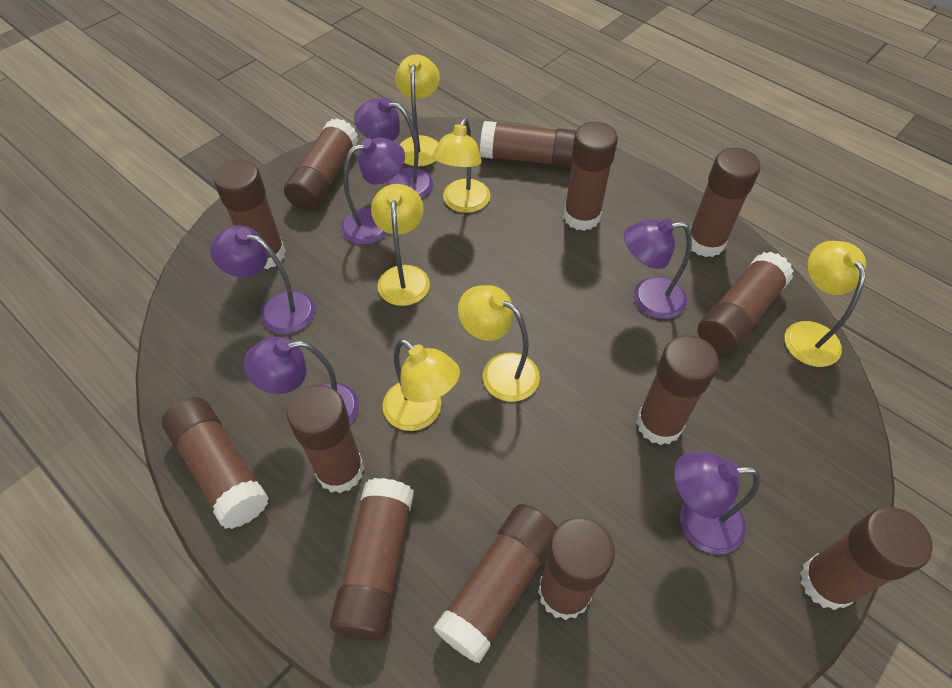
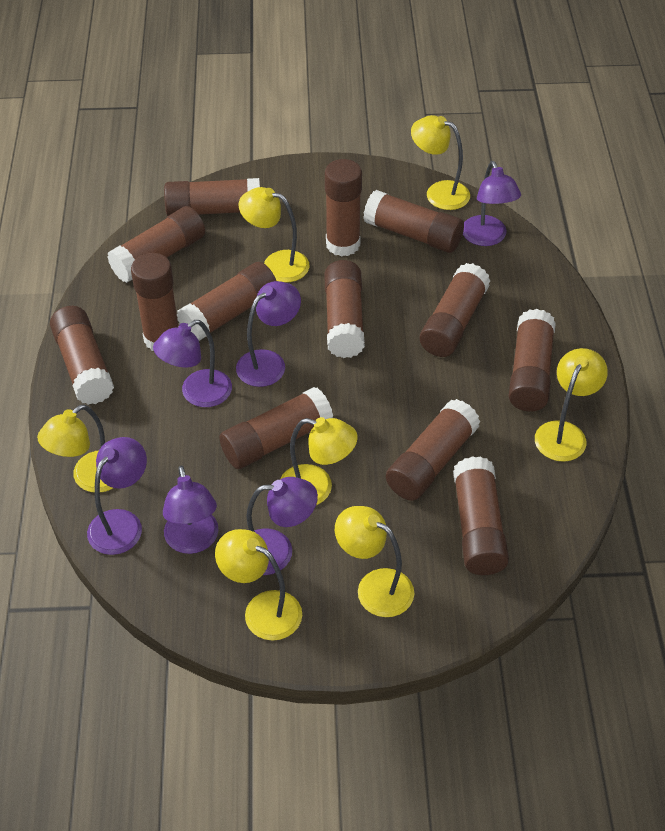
yellow lamp: 6 -> 7

